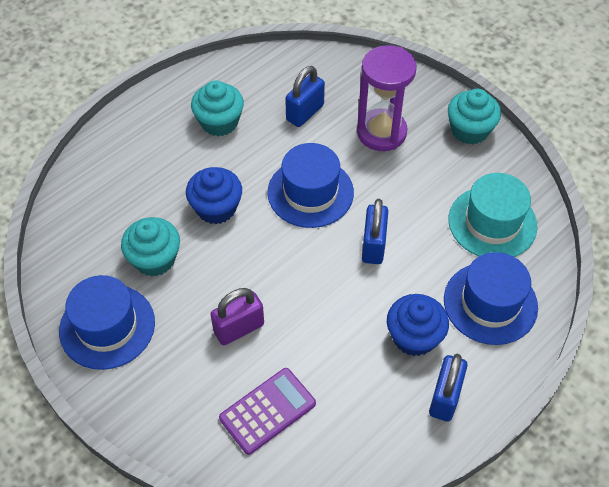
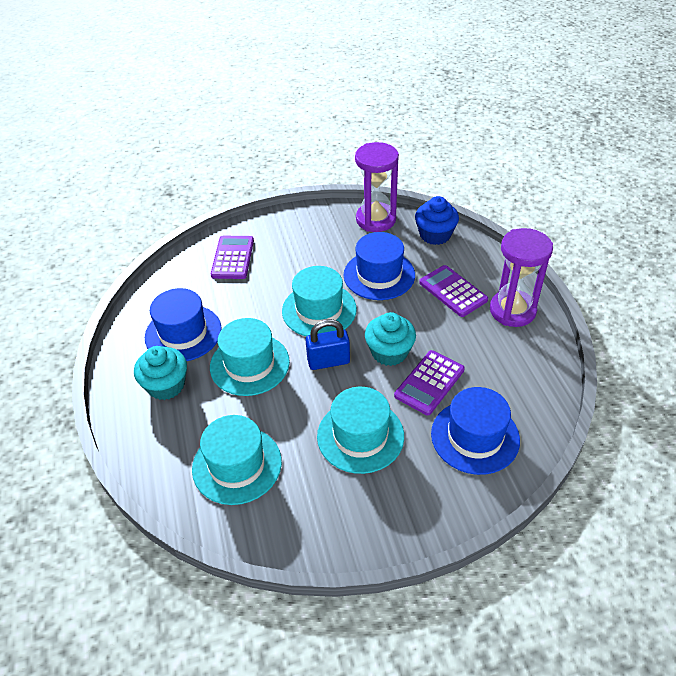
blue cupcake: 2 -> 1
blue padlock: 3 -> 1
purple calculator: 1 -> 3
purple hourglass: 1 -> 2
purple padlock: 1 -> 0
turquoise cupcake: 3 -> 2
turquoise hat: 1 -> 4

